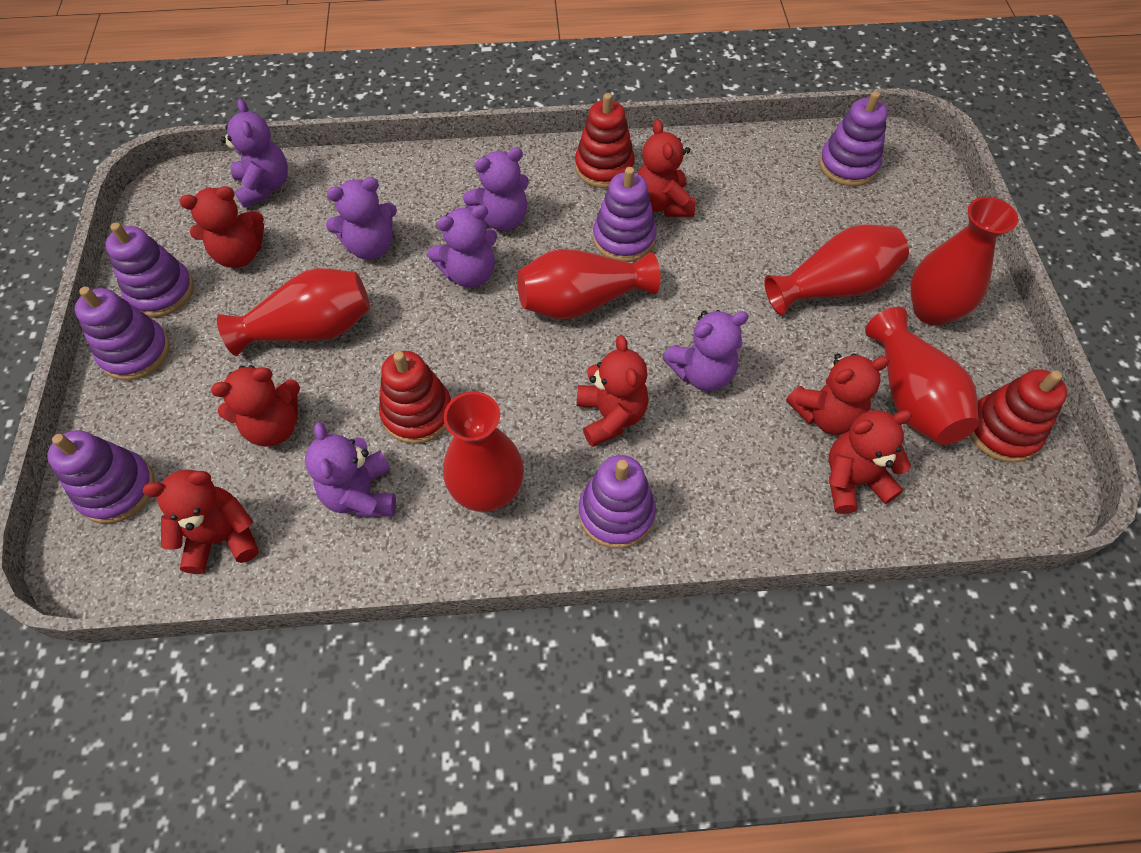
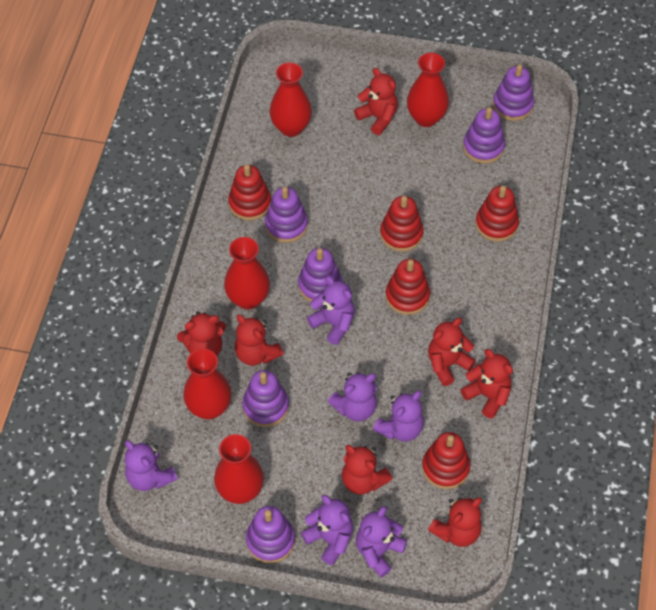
red stacking toy: 3 -> 5
red vase: 6 -> 5

